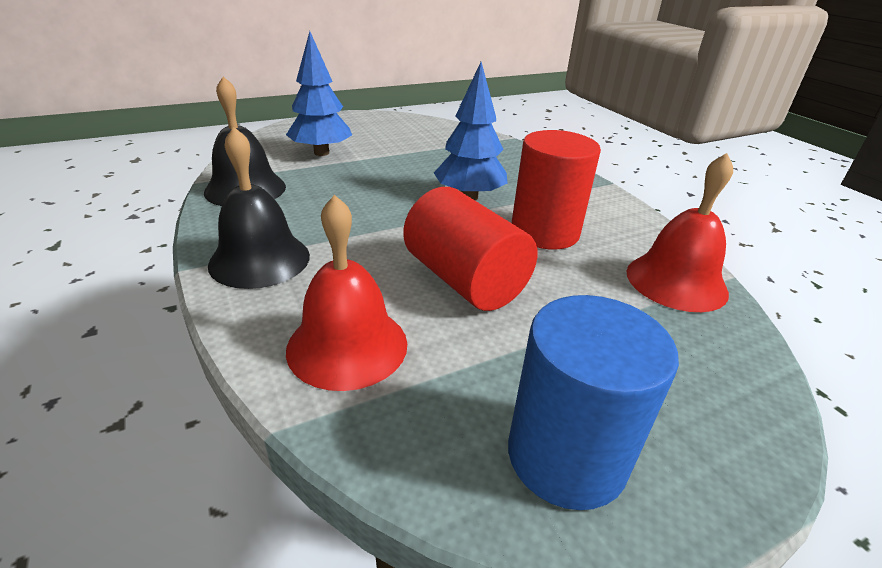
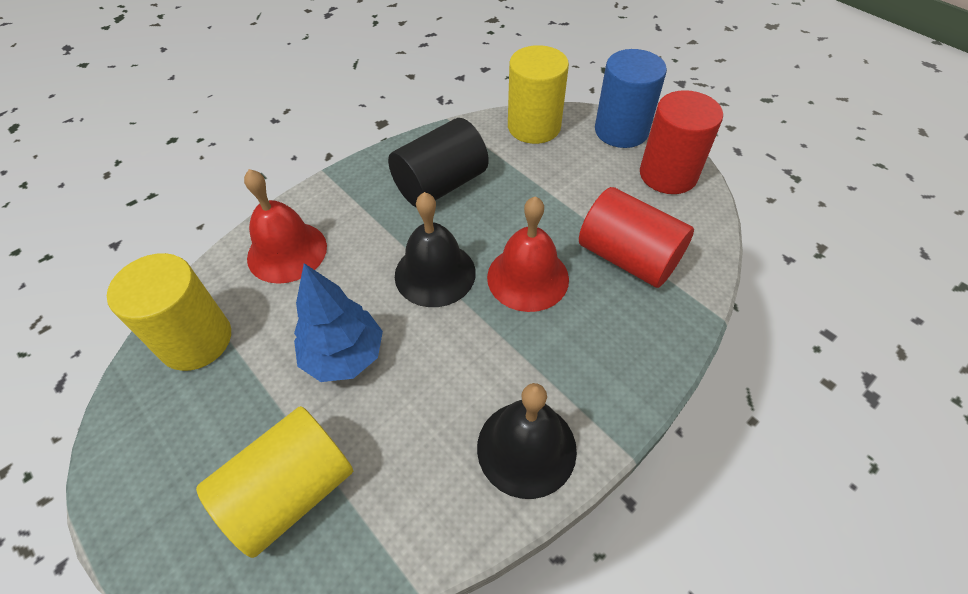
black cylinder: 0 -> 1
blue tree: 2 -> 1
yellow cylinder: 0 -> 3

